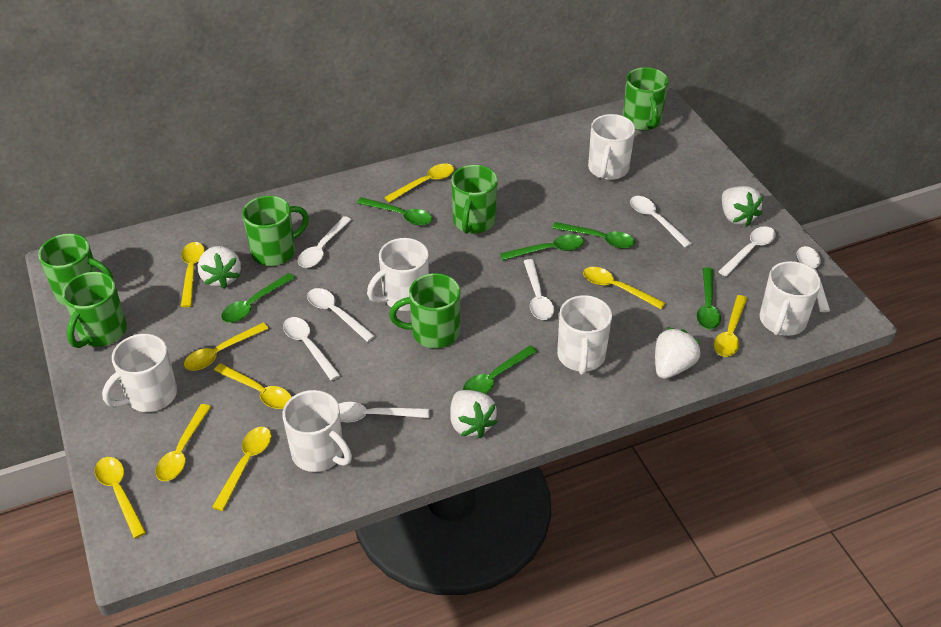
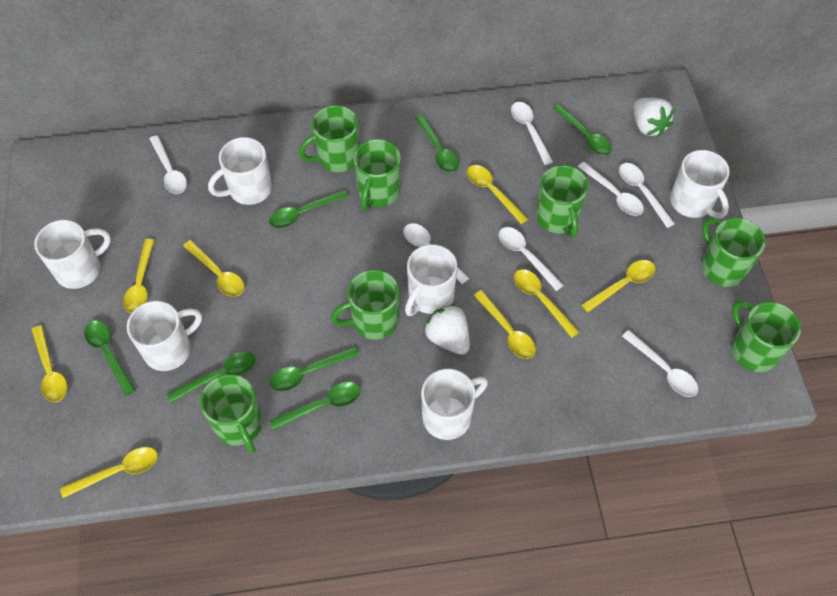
green mug: 6 -> 7
green spoon: 6 -> 7
white spoon: 8 -> 7
white strawberry: 4 -> 2
yellow spoon: 9 -> 8

